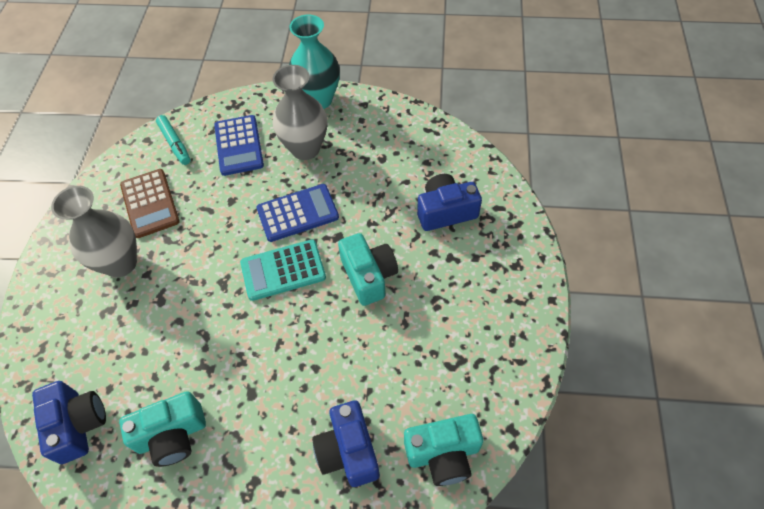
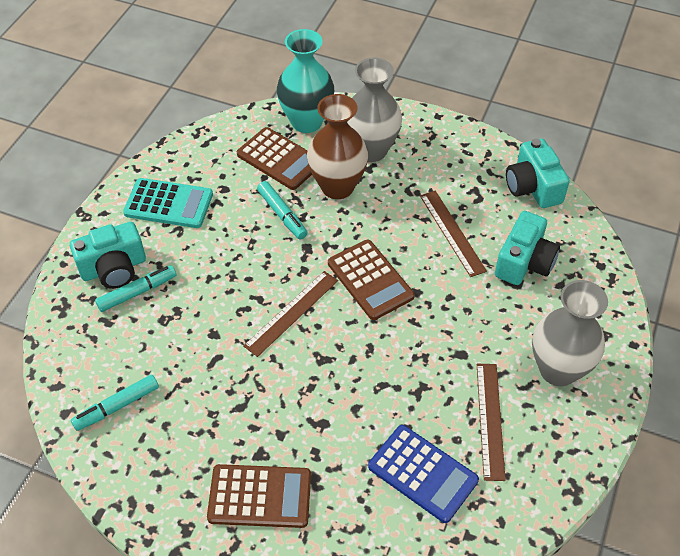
blue calculator: 2 -> 1
blue camera: 3 -> 0
brown calculator: 1 -> 3
brown ruler: 0 -> 3
brown vase: 0 -> 1
turquoise marker: 1 -> 3

